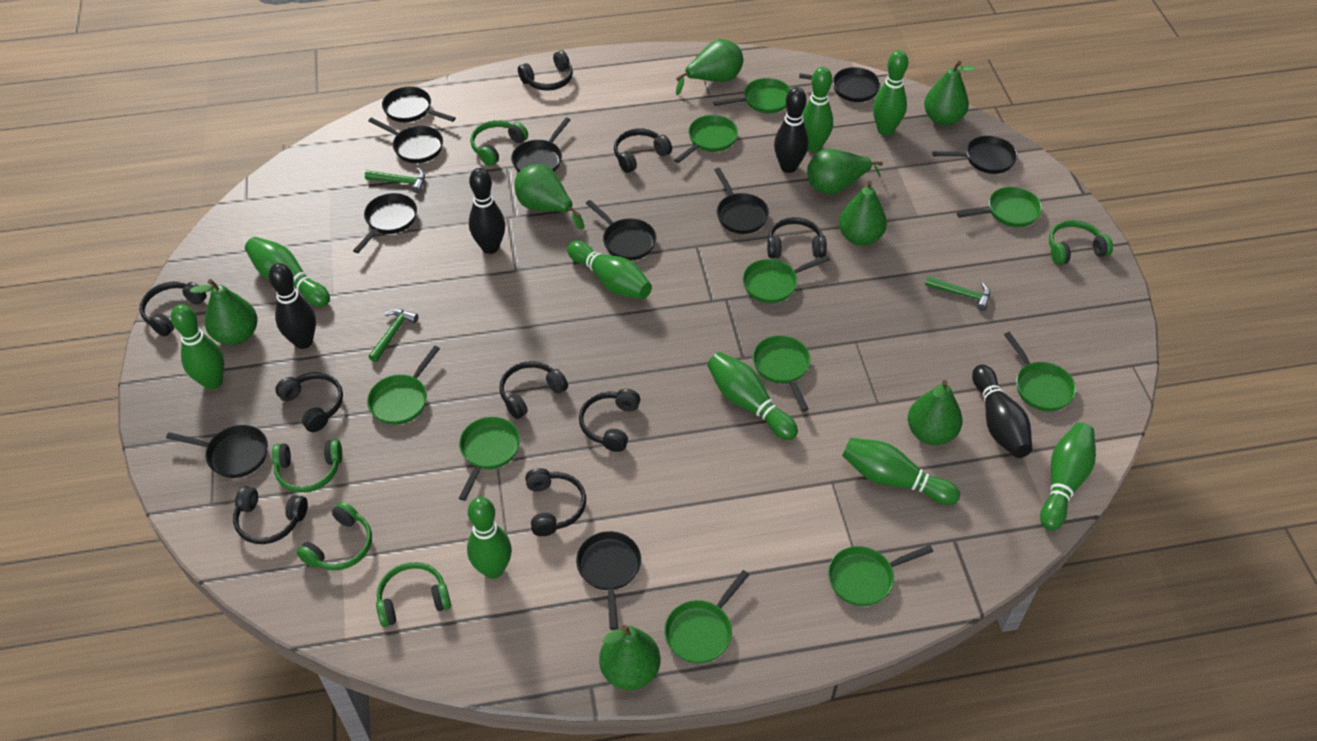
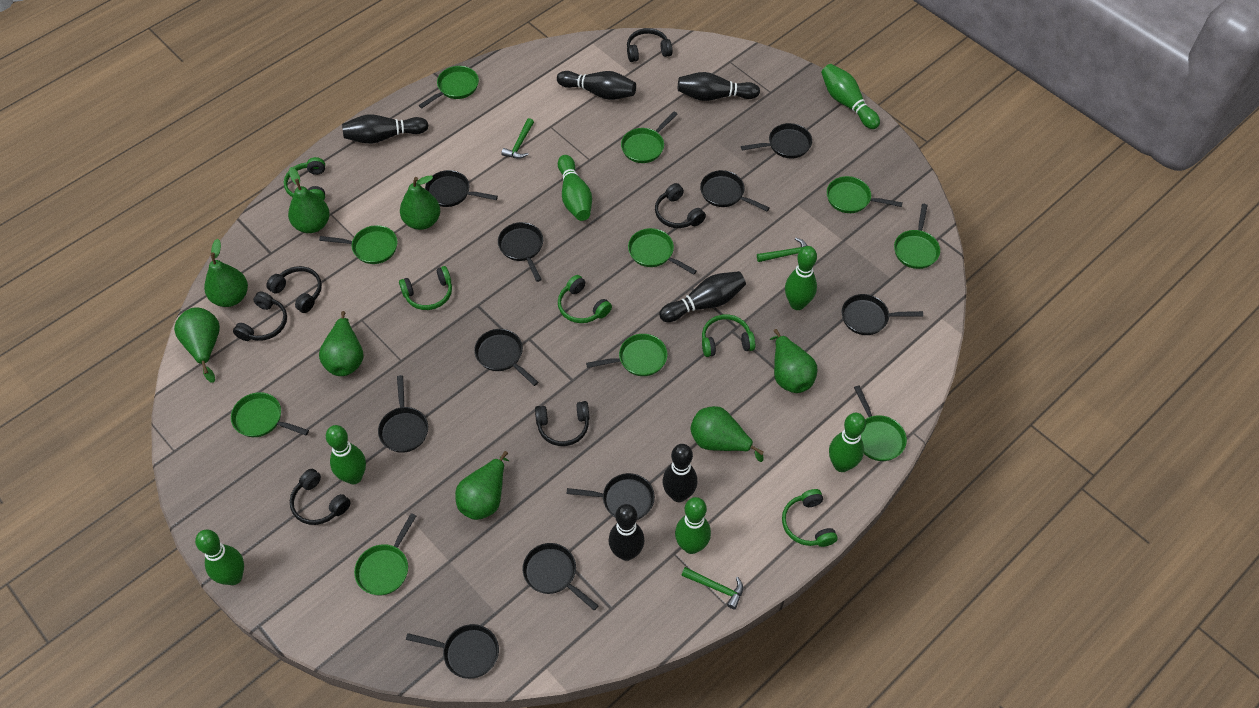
black bowling pin: 4 -> 6
black headphones: 9 -> 6
green bowling pin: 9 -> 7

